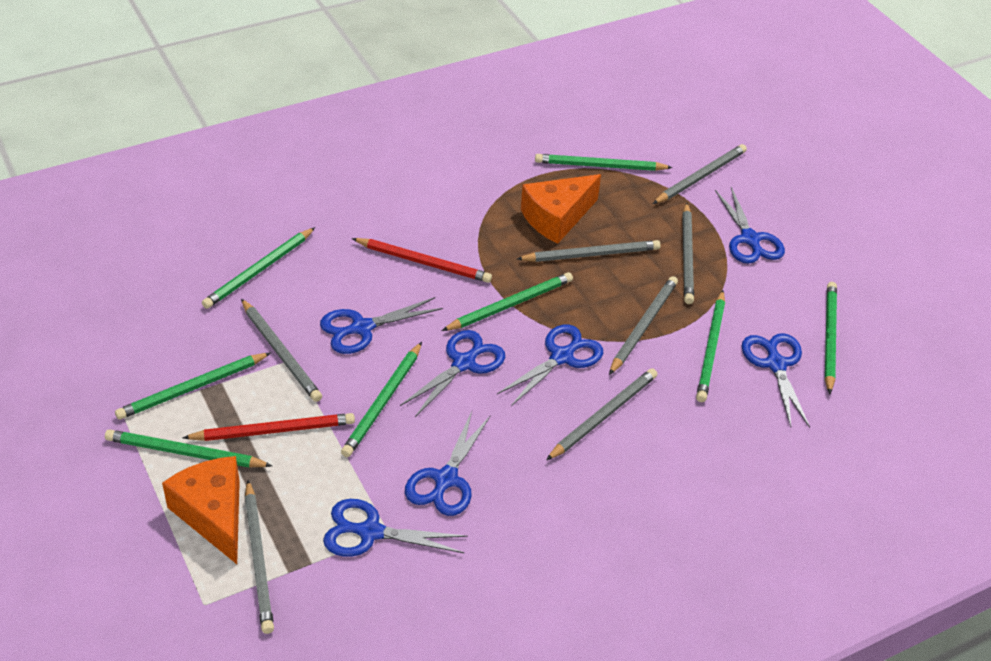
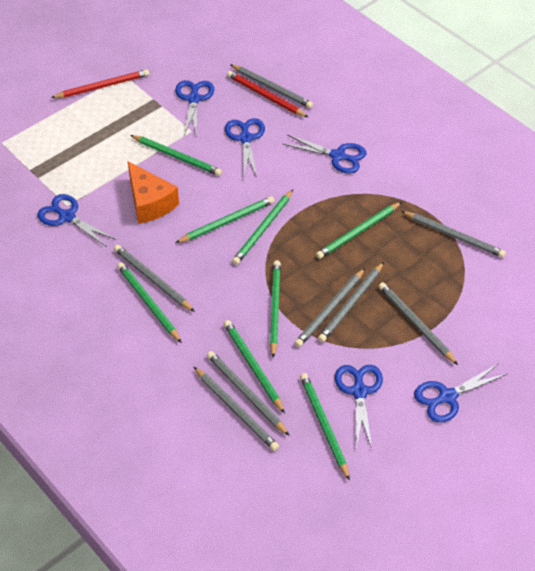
blue scissors: 7 -> 6
grey pencil: 7 -> 8
orange cheese: 2 -> 1

